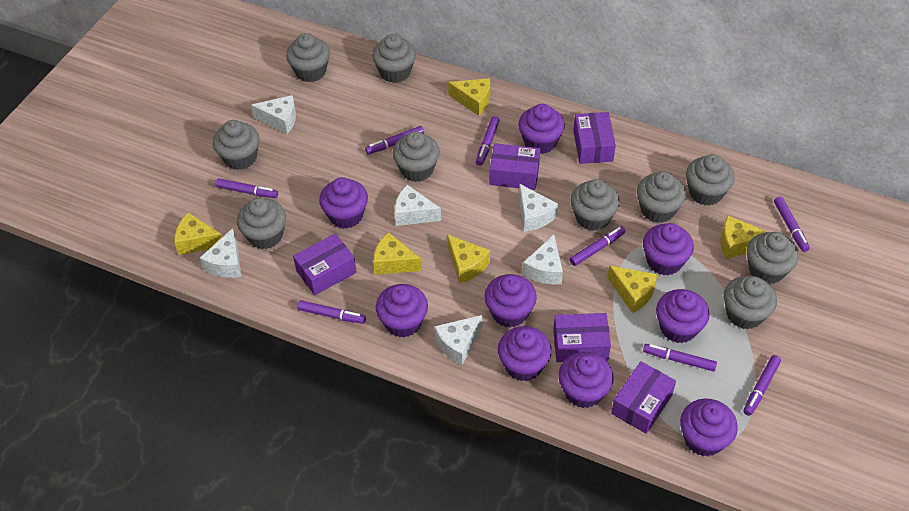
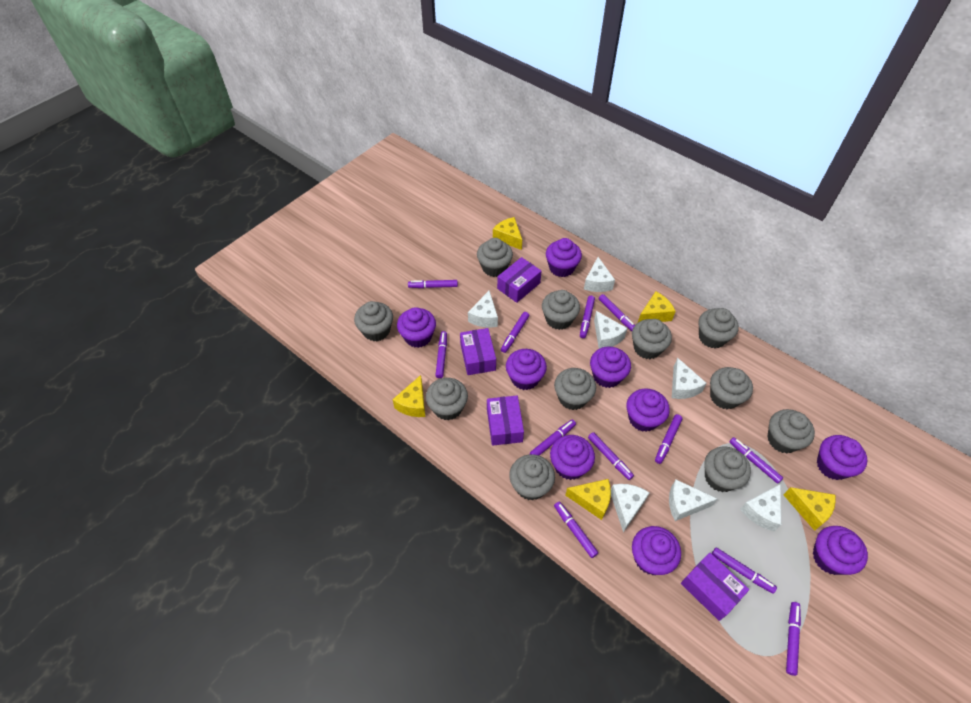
grey cupcake: 10 -> 11
purple box: 5 -> 4
purple marker: 8 -> 12
white cheese: 6 -> 7
yellow cheese: 6 -> 5

